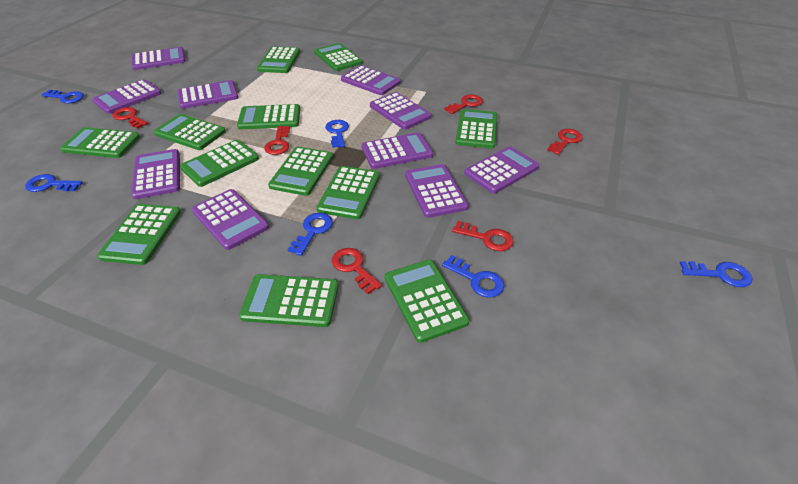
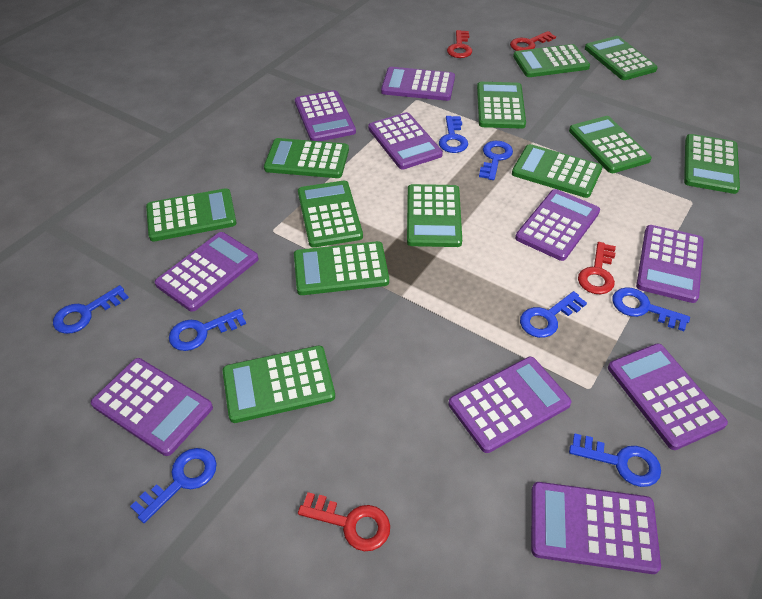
blue key: 6 -> 8
red key: 6 -> 4

